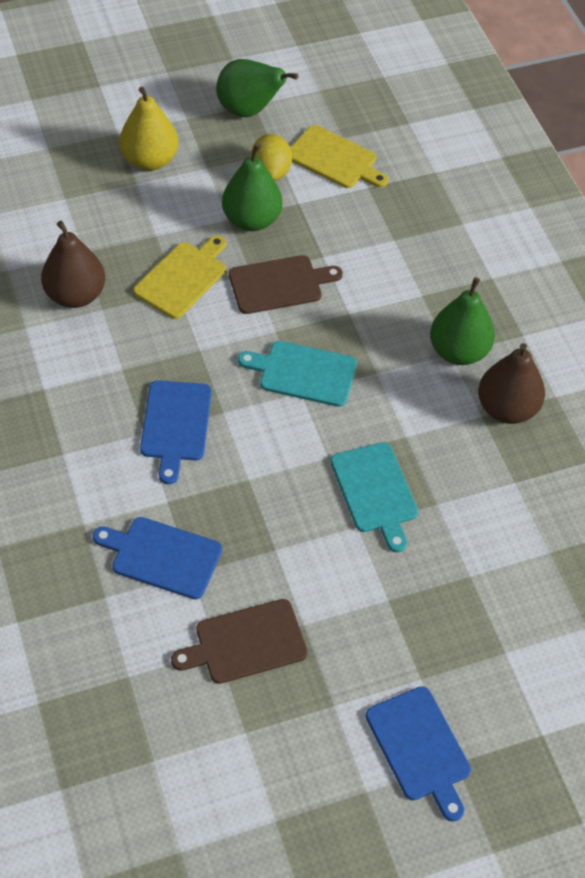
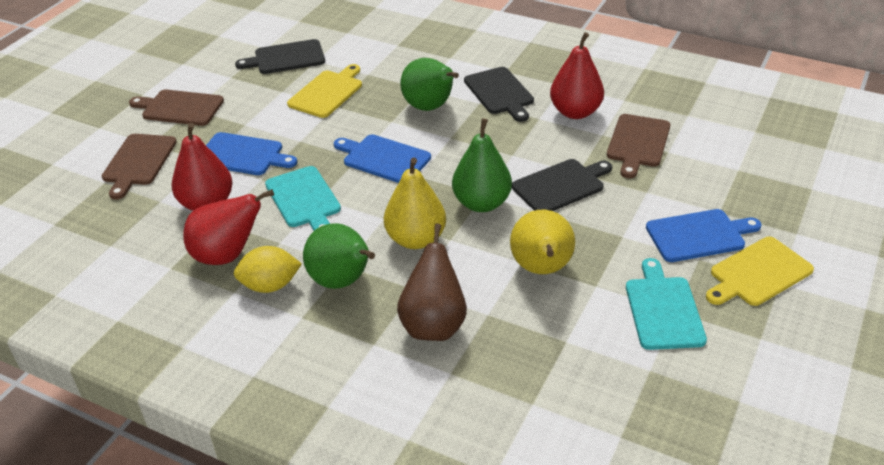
black cutting board: 0 -> 3
brown cutting board: 2 -> 3
brown pear: 2 -> 1
red pear: 0 -> 3
yellow pear: 1 -> 2

